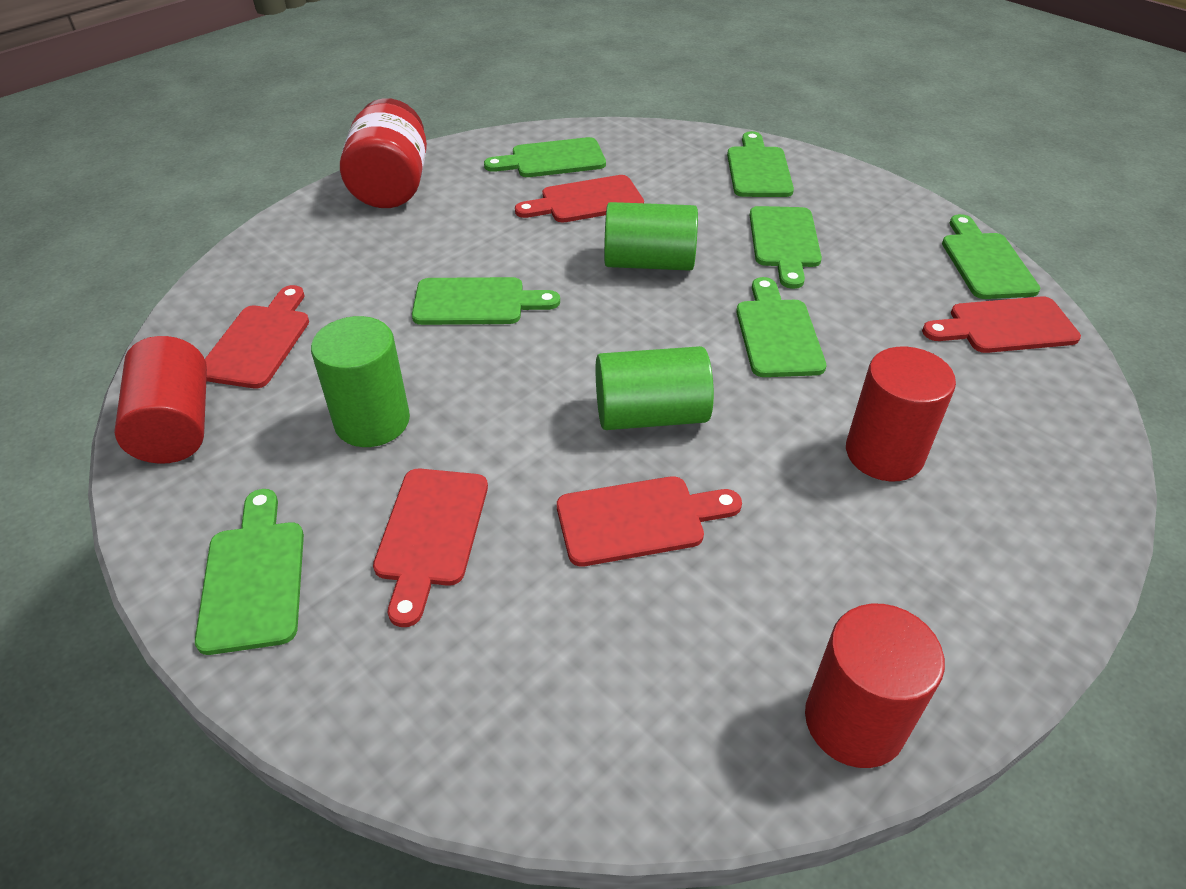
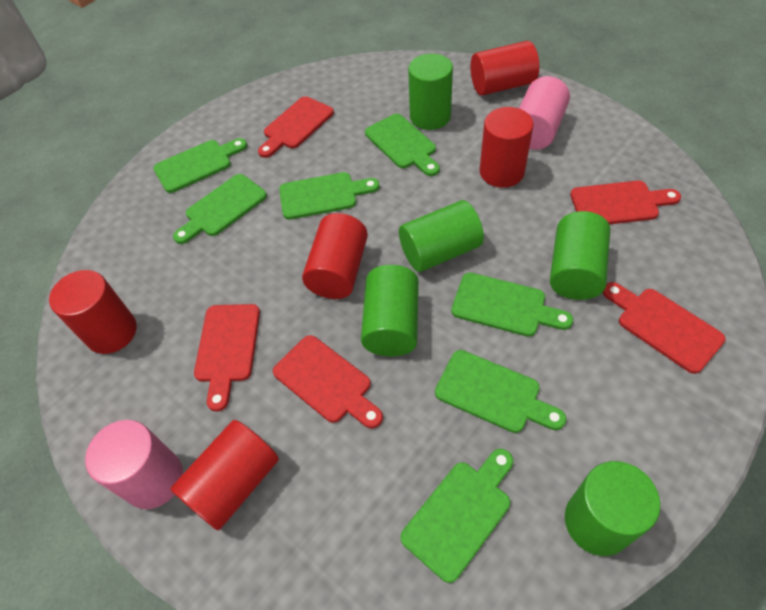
green cylinder: 3 -> 5
pink cylinder: 0 -> 2
red cylinder: 3 -> 5
red jar: 1 -> 0

